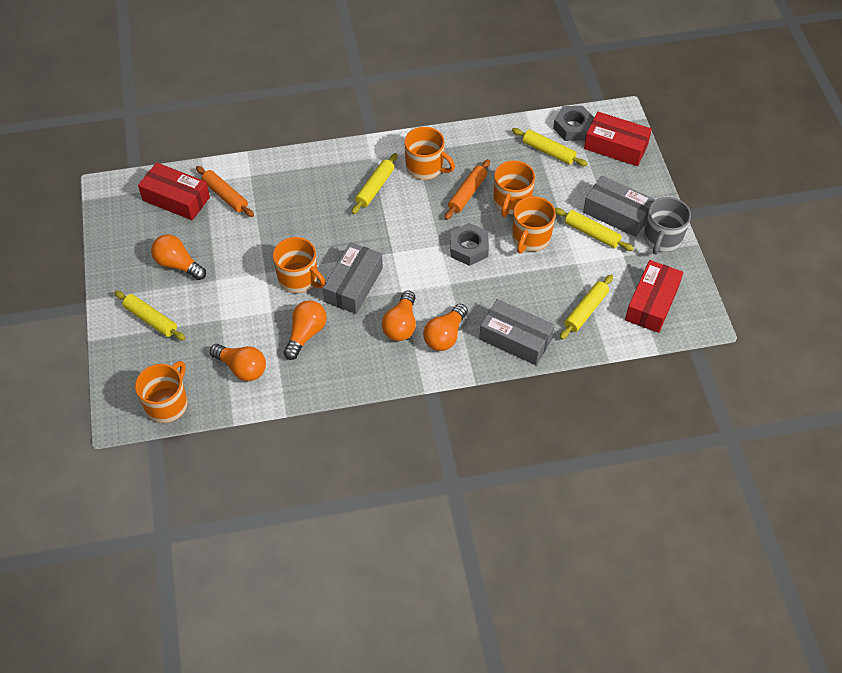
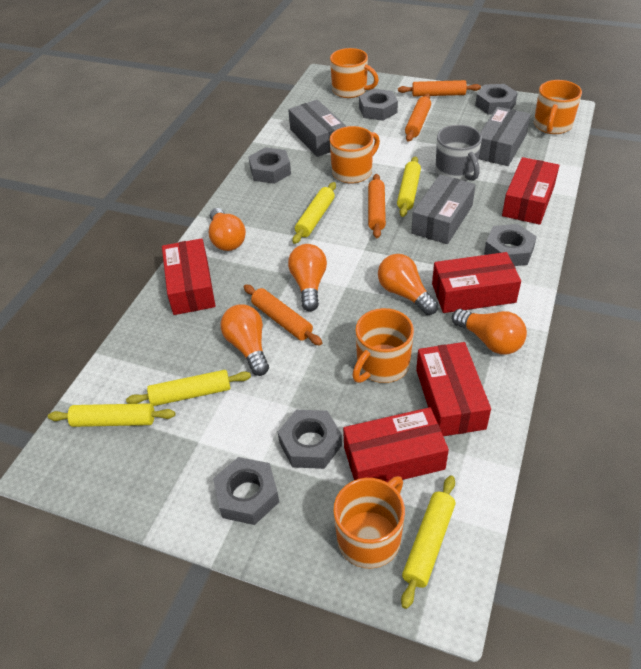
grey nut: 2 -> 6
orange rolling pin: 2 -> 4
red box: 3 -> 5

